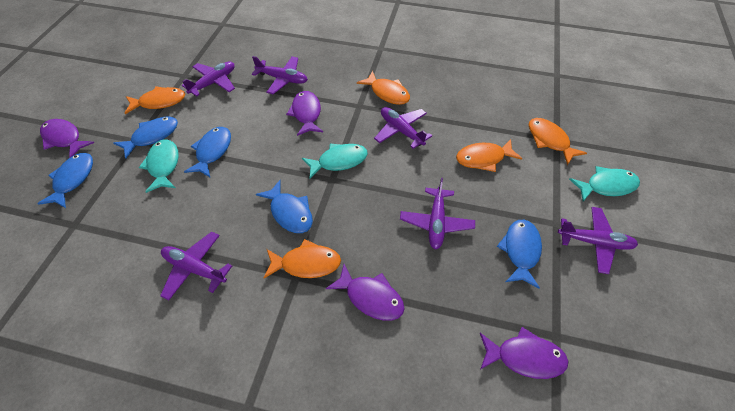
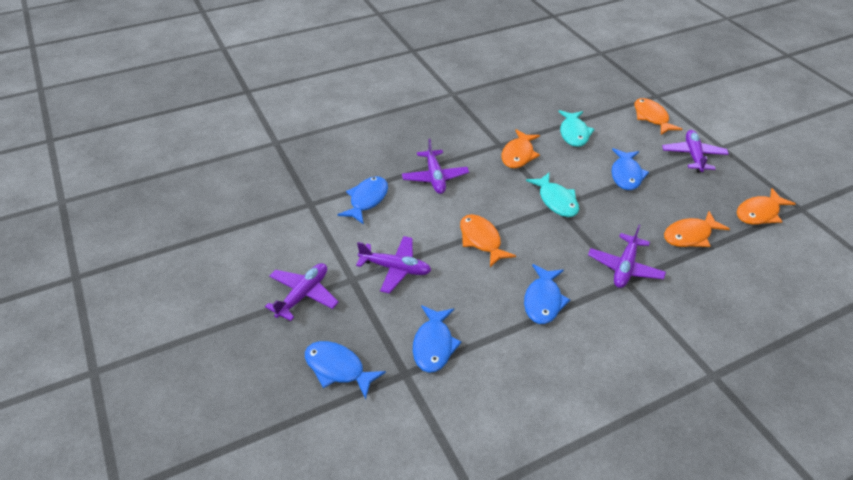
purple fish: 4 -> 0
purple plane: 6 -> 5
turquoise fish: 3 -> 2

